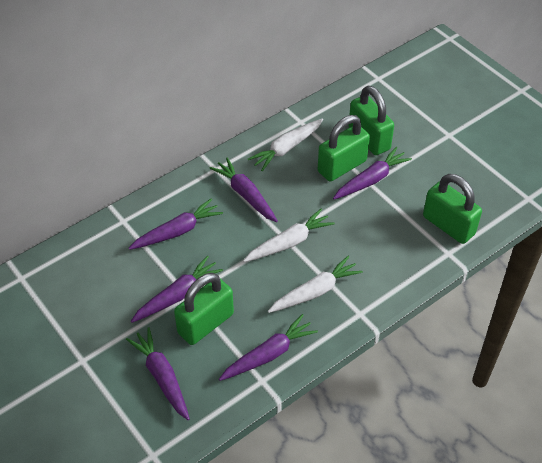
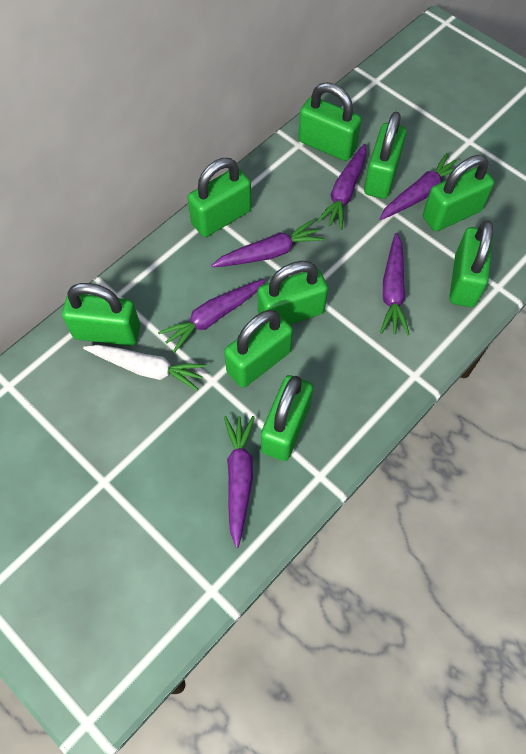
green padlock: 4 -> 9
white carrot: 3 -> 1

